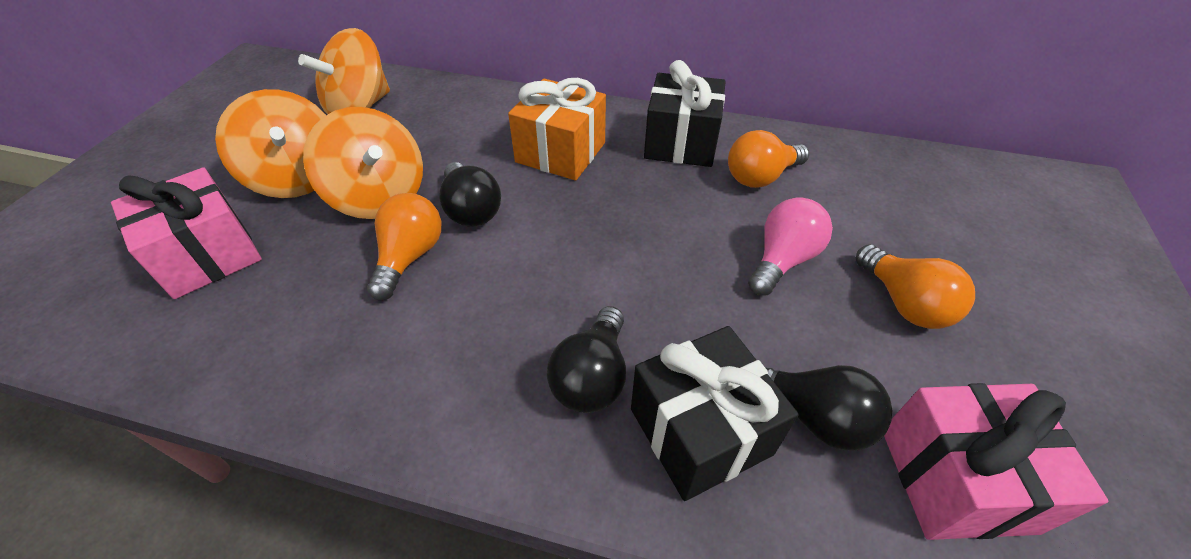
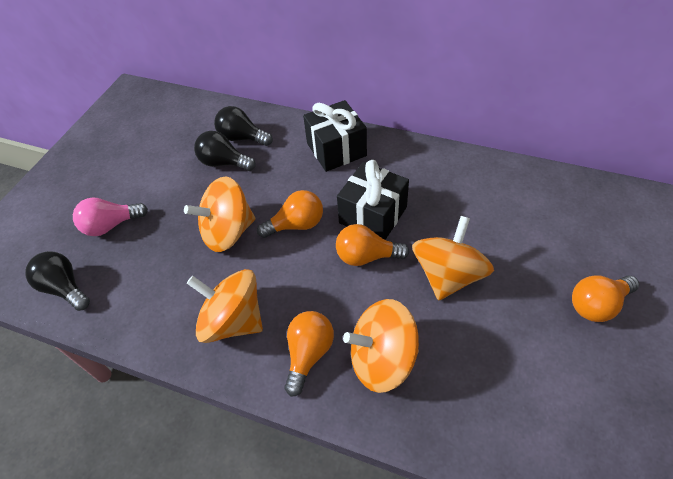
orange gift: 1 -> 0
orange light bulb: 3 -> 4
orange spinning top: 3 -> 4
pink gift: 2 -> 0

